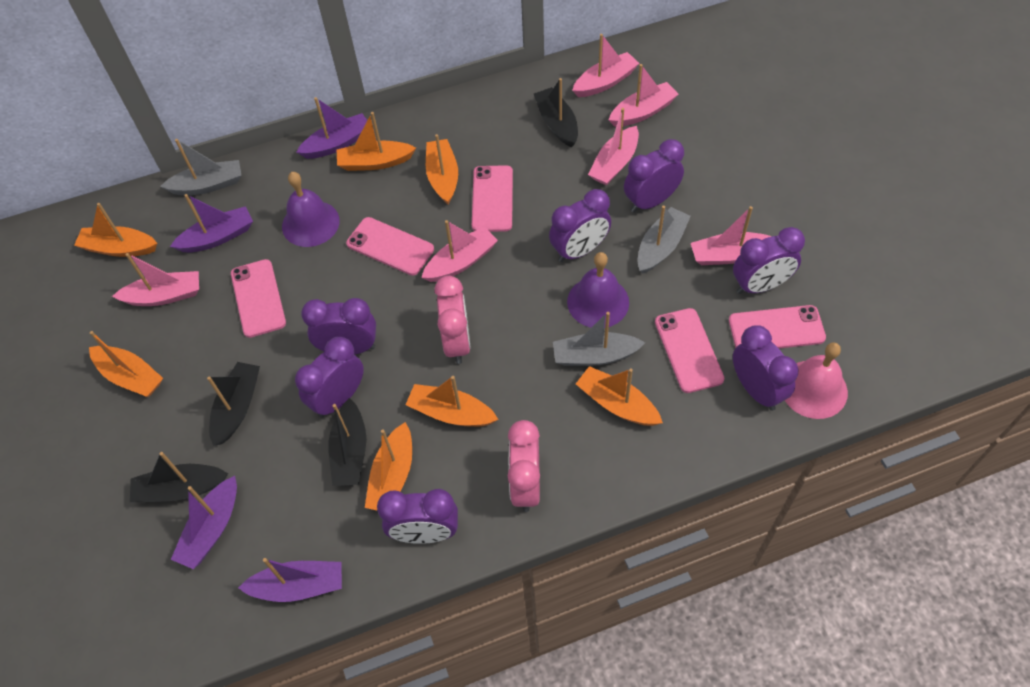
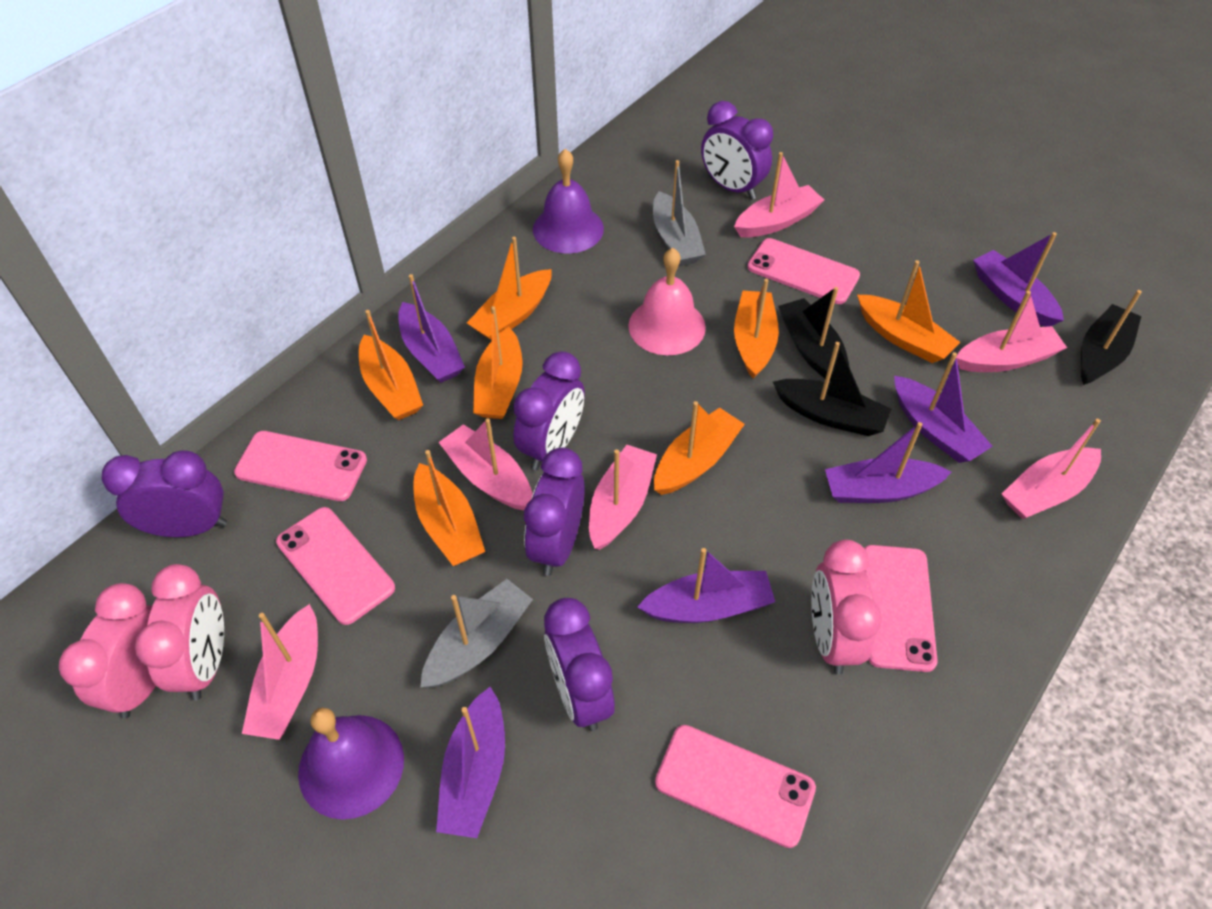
black boat: 4 -> 3
grey boat: 3 -> 2
pink clock: 2 -> 3
purple boat: 4 -> 6
purple clock: 7 -> 5

